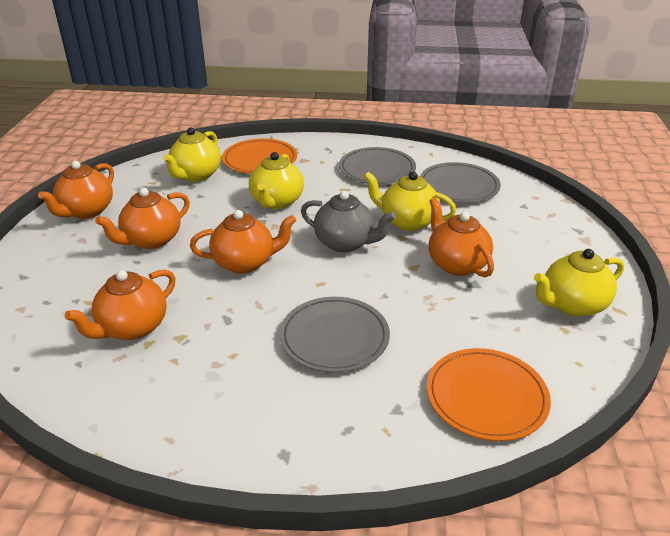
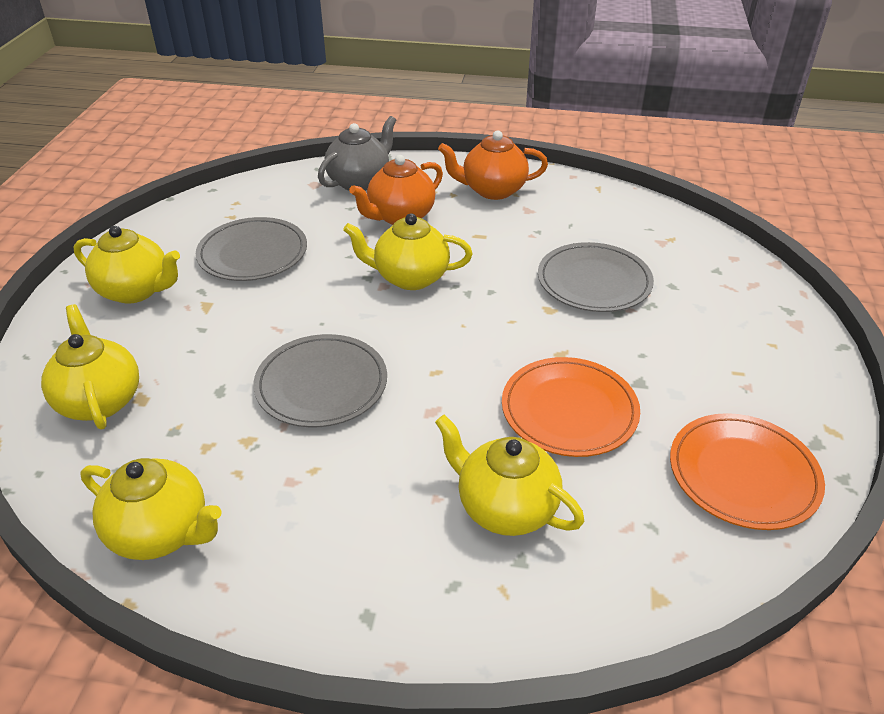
orange teapot: 5 -> 2
yellow teapot: 4 -> 5

